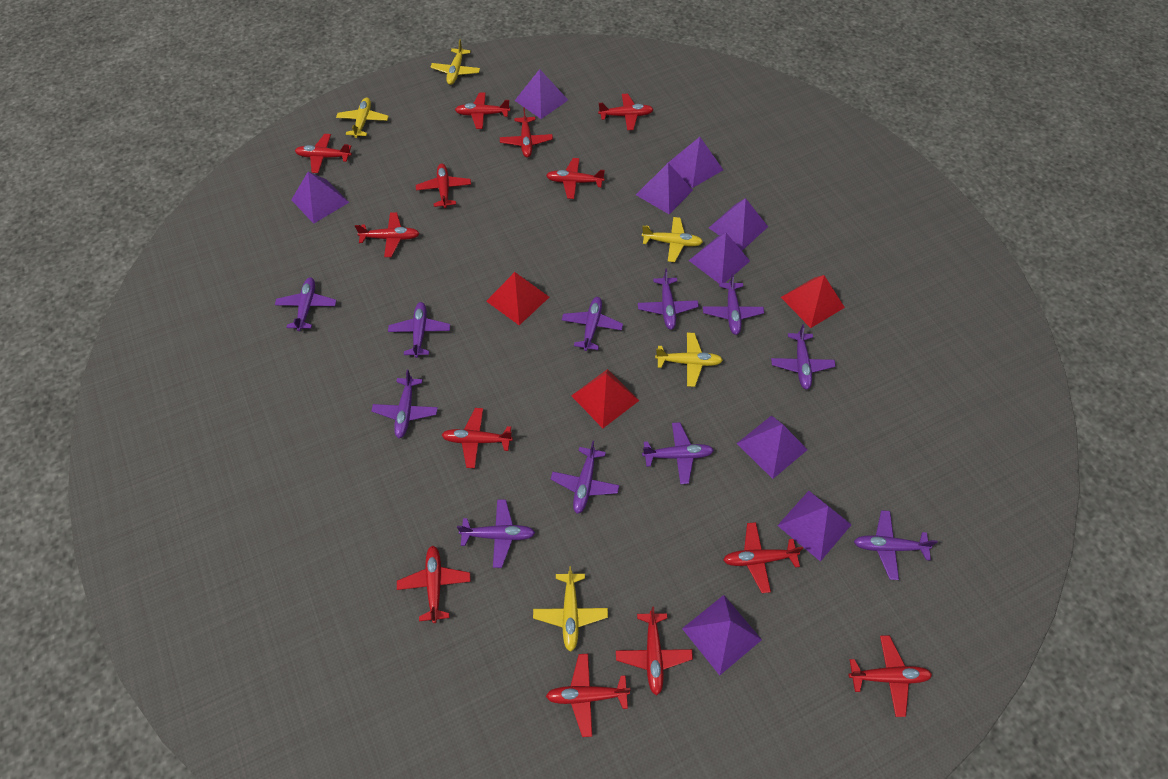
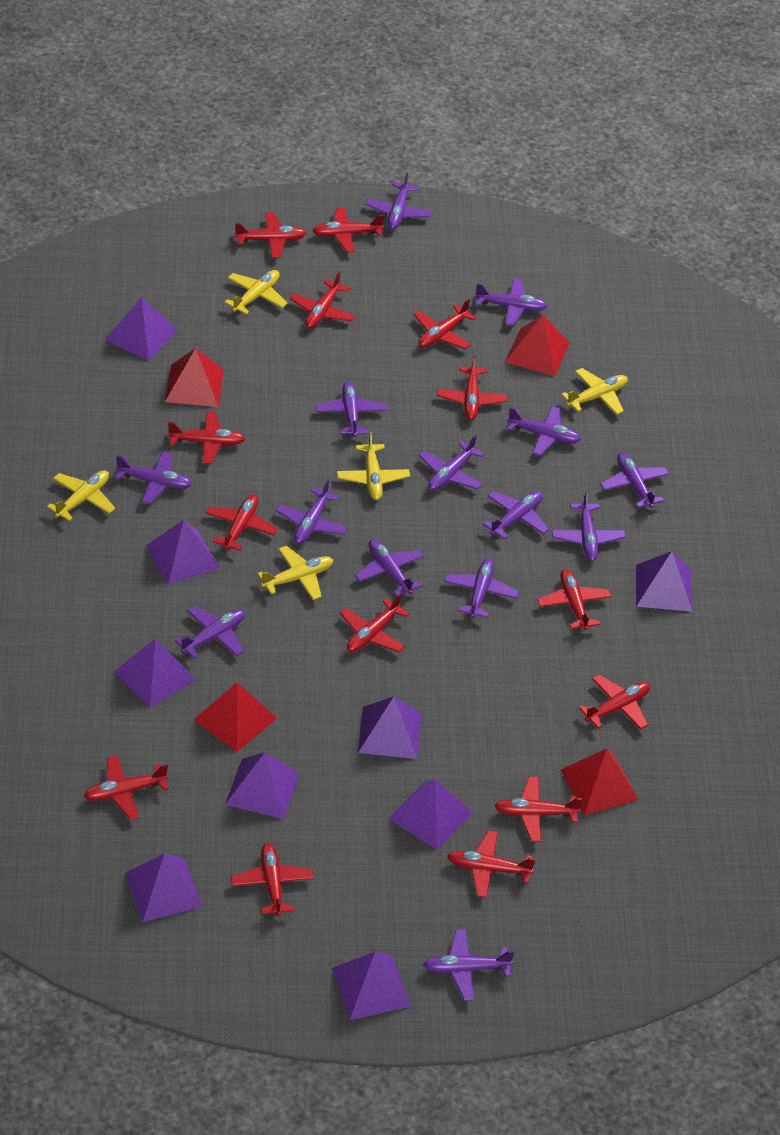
purple plane: 11 -> 14
red plane: 13 -> 14
red pyramid: 3 -> 4

